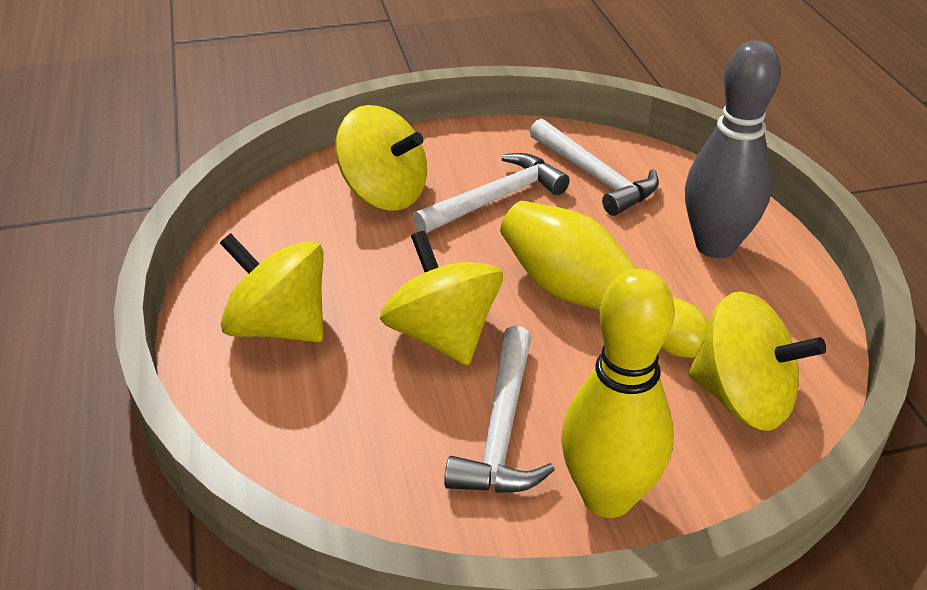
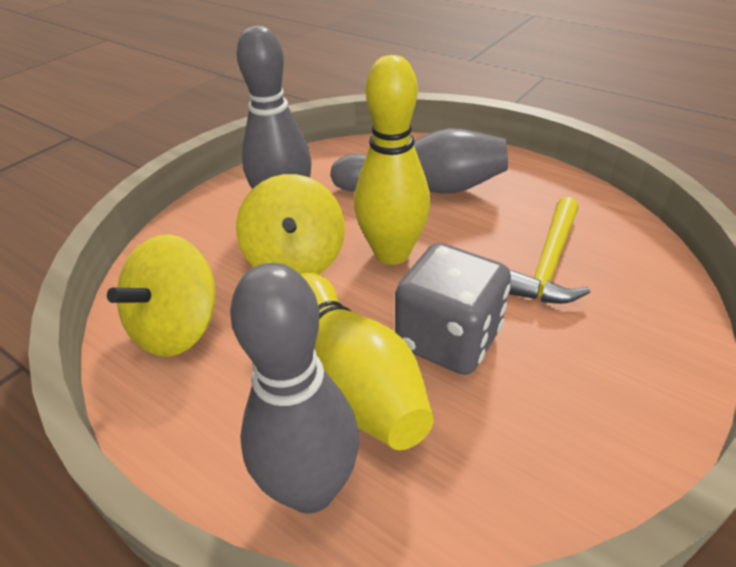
grey bowling pin: 1 -> 3
grey dice: 0 -> 1
white hammer: 3 -> 0
yellow hammer: 0 -> 1
yellow spinning top: 4 -> 2

